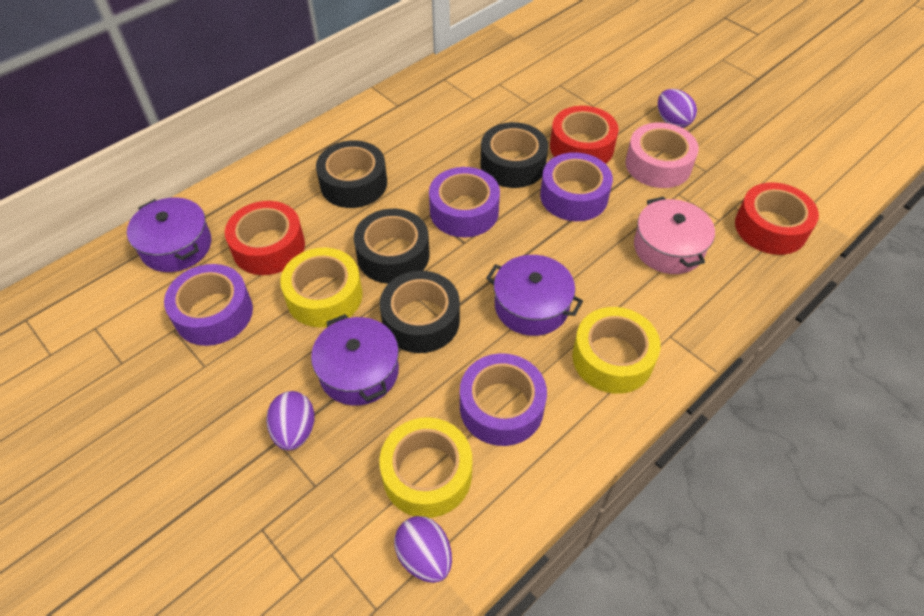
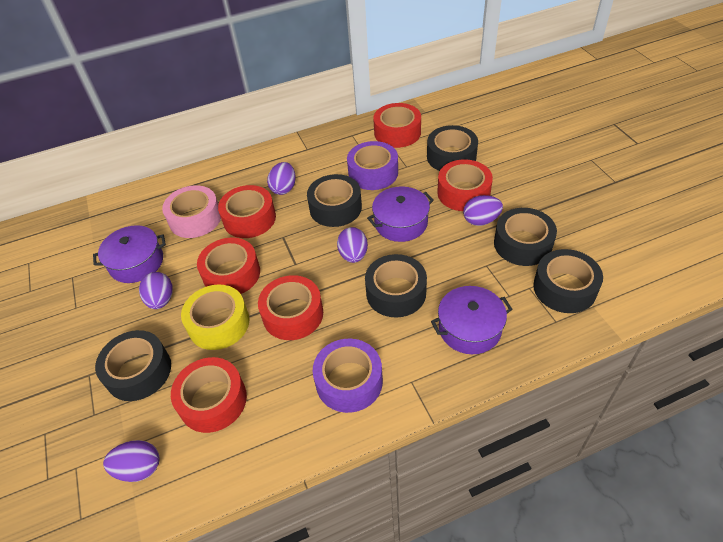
black tape: 4 -> 6
pink pot: 1 -> 0
purple egg: 3 -> 5
purple tape: 4 -> 2
red tape: 3 -> 6
yellow tape: 3 -> 1

